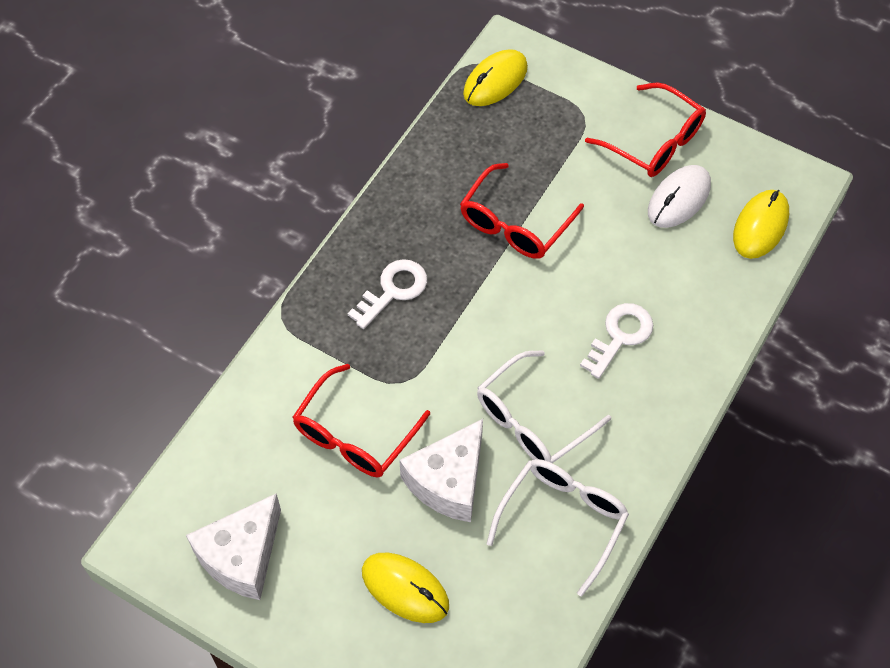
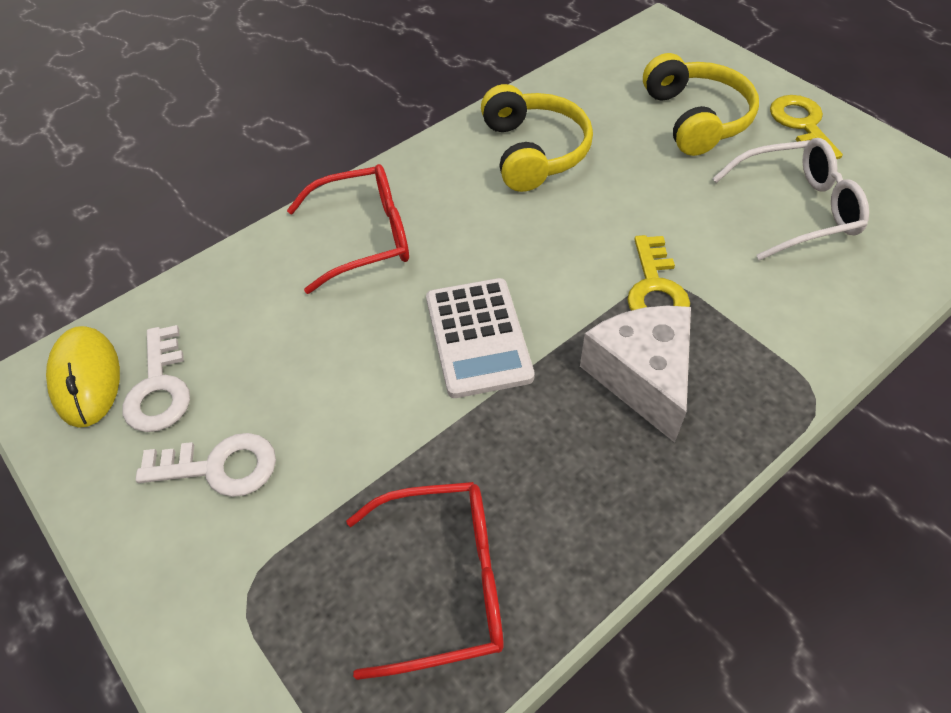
red glasses: 3 -> 2
white calculator: 0 -> 1
white cheese: 2 -> 1
white glasses: 2 -> 1
white mouse: 1 -> 0
yellow headphones: 0 -> 2
yellow key: 0 -> 2
yellow mouse: 3 -> 1

